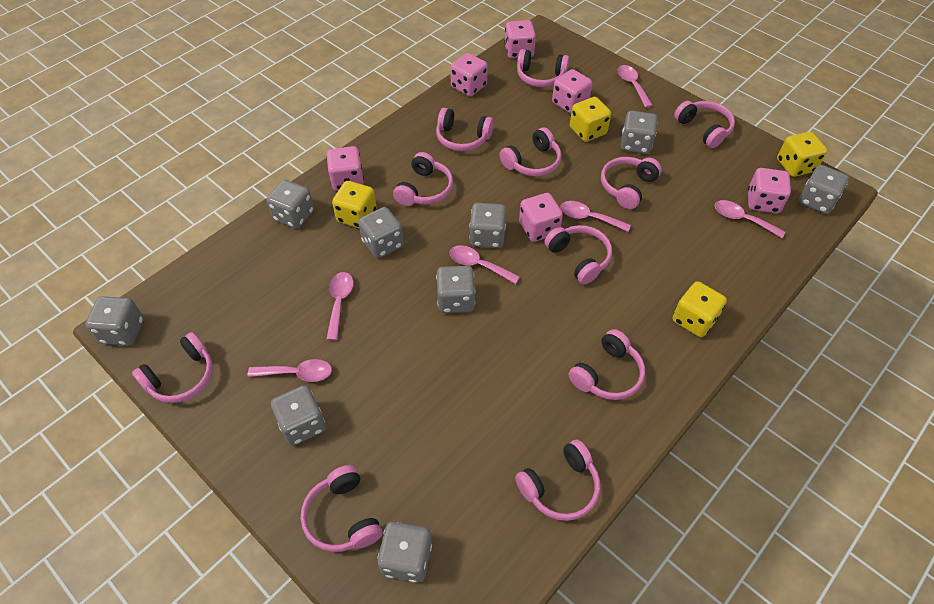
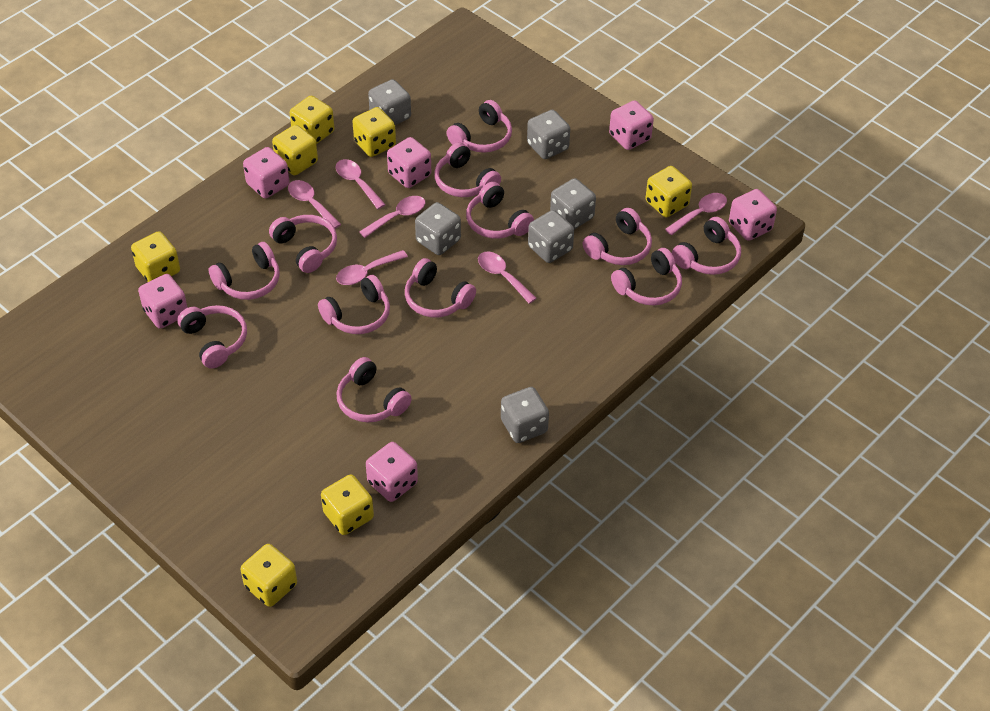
grey dice: 9 -> 6
pink headphones: 11 -> 12
yellow dice: 4 -> 7

